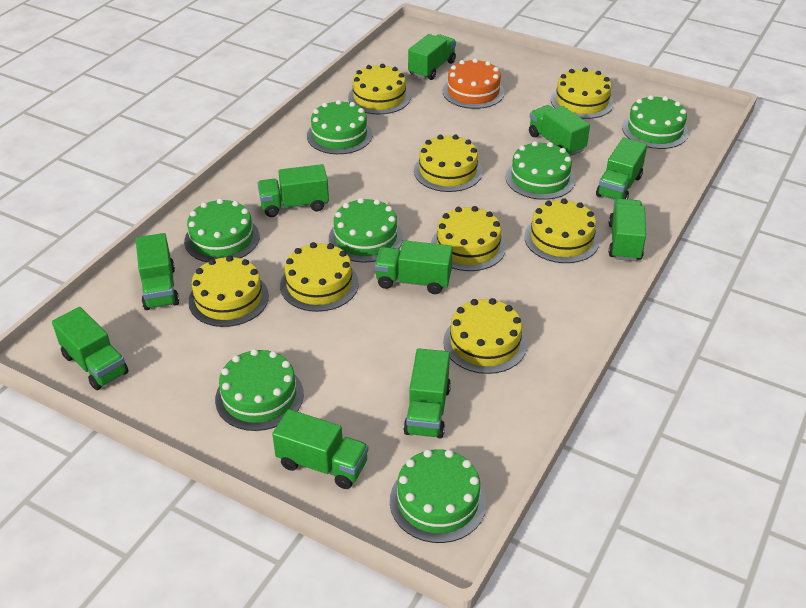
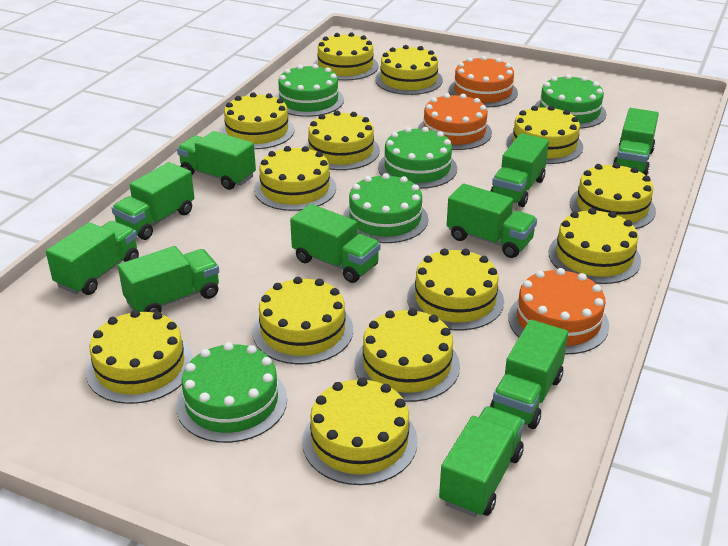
green cake: 7 -> 5
orange cake: 1 -> 3
yellow cake: 8 -> 13

